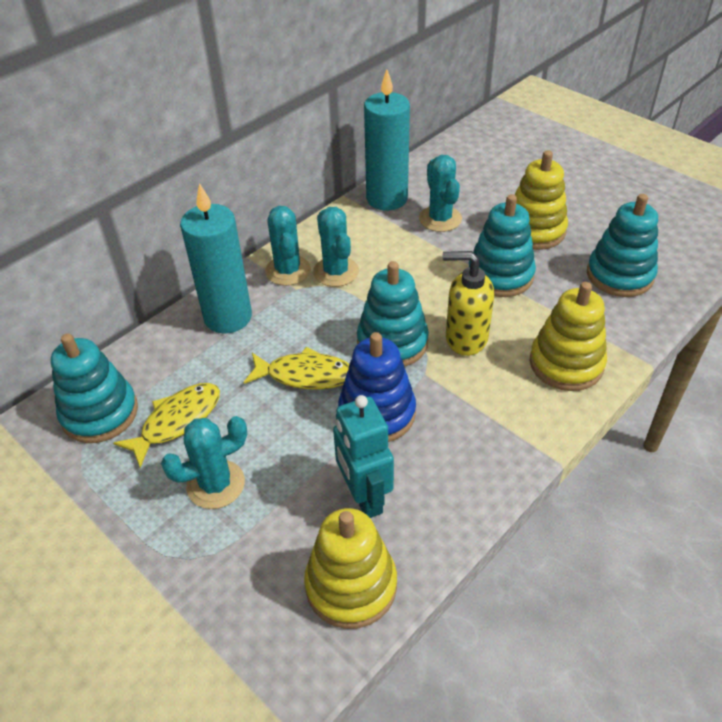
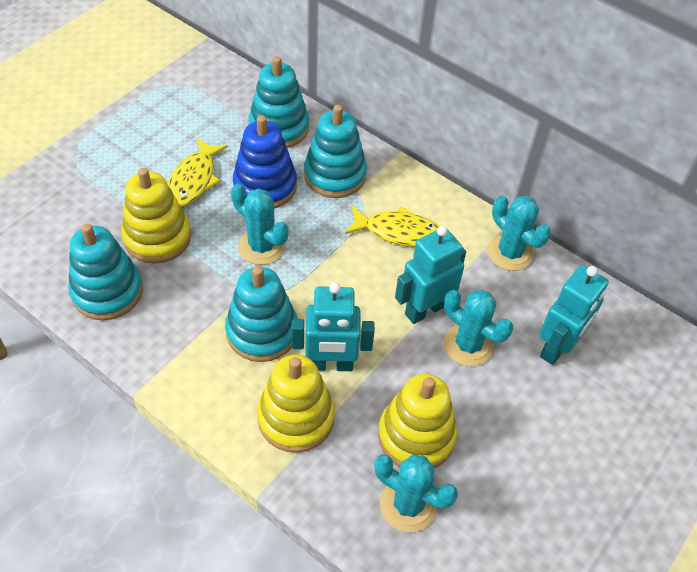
turquoise candle: 2 -> 0
turquoise robot: 1 -> 3
yellow soap dispenser: 1 -> 0

